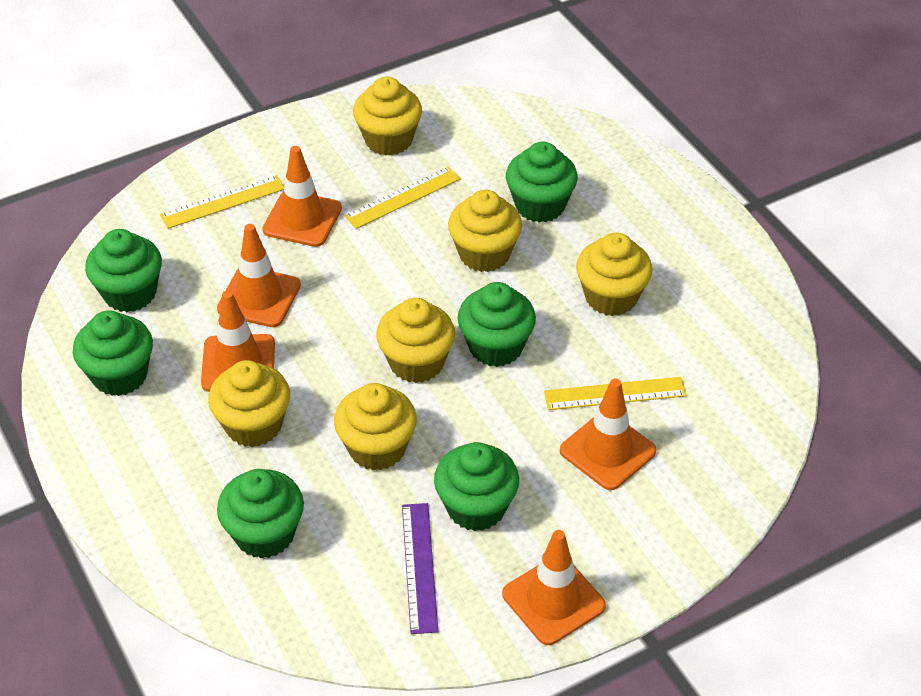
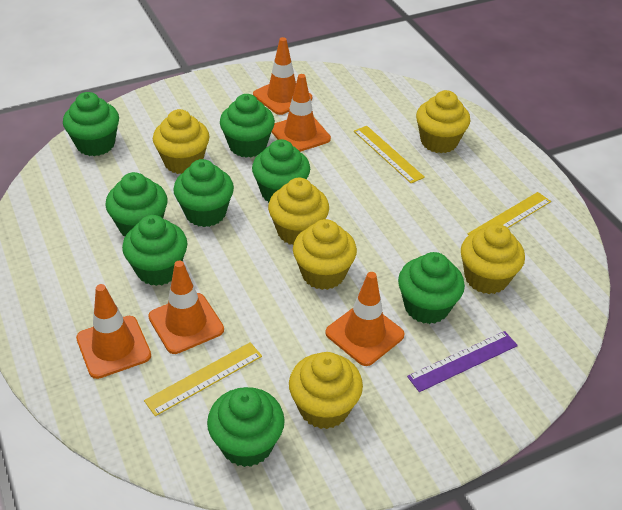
green cupcake: 6 -> 8

